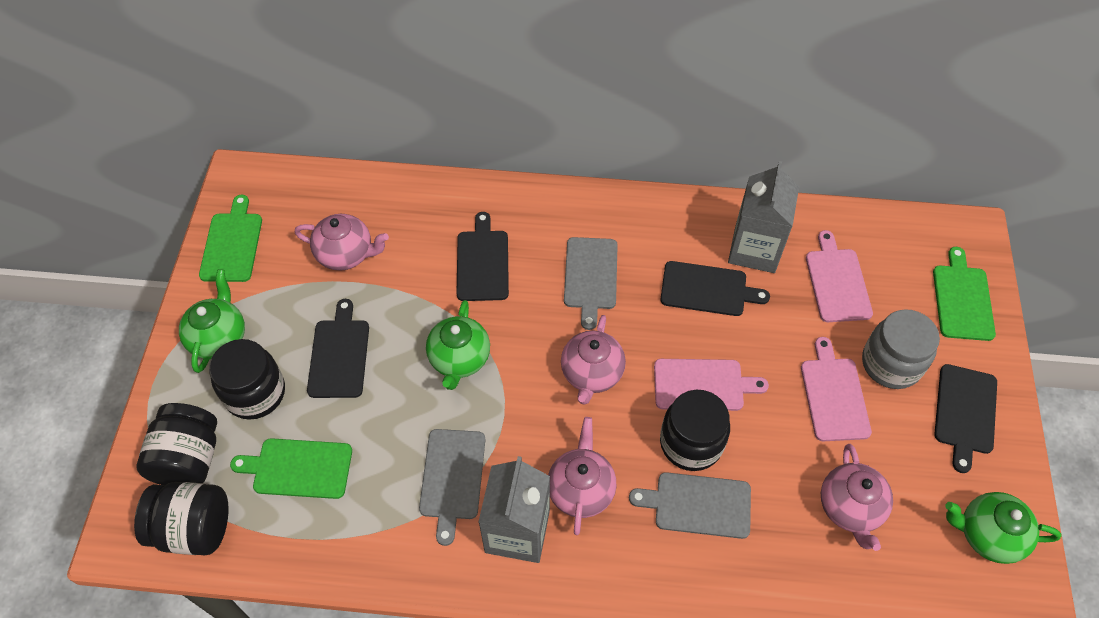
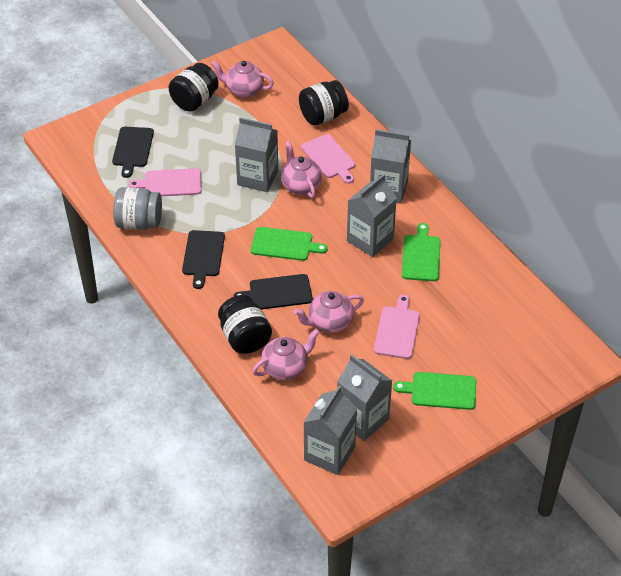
black cutting board: 4 -> 3
black jar: 4 -> 3
green teapot: 3 -> 0
grey carton: 2 -> 5
grey cutting board: 3 -> 0

